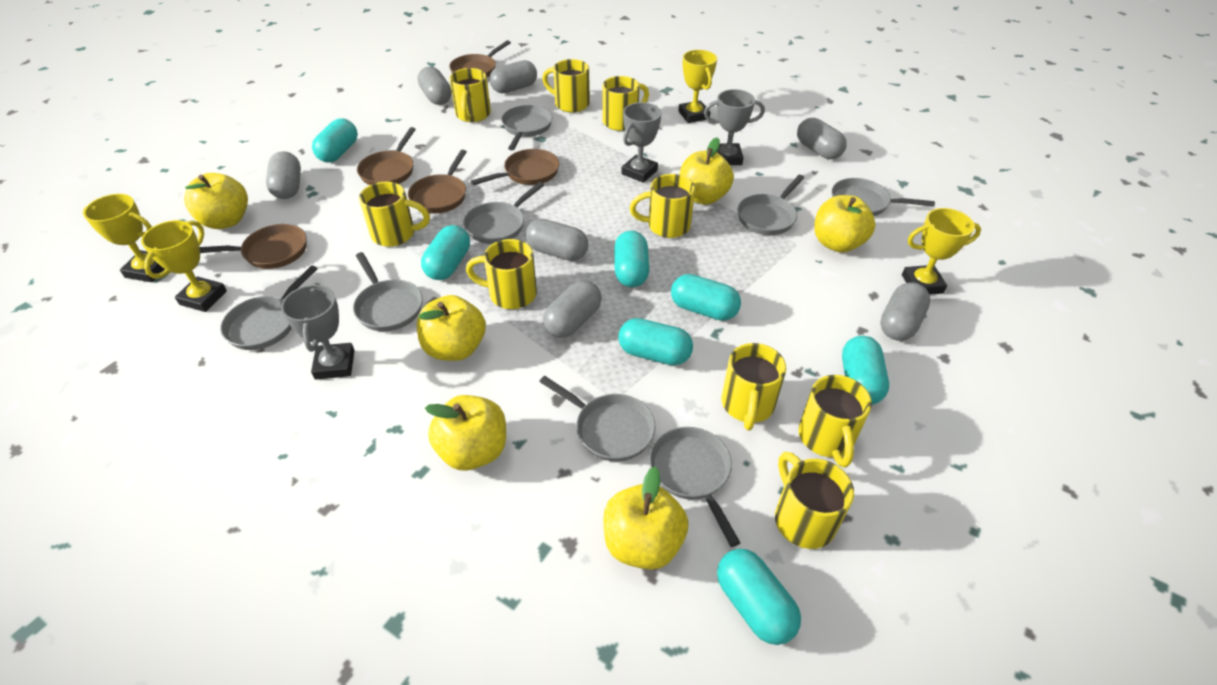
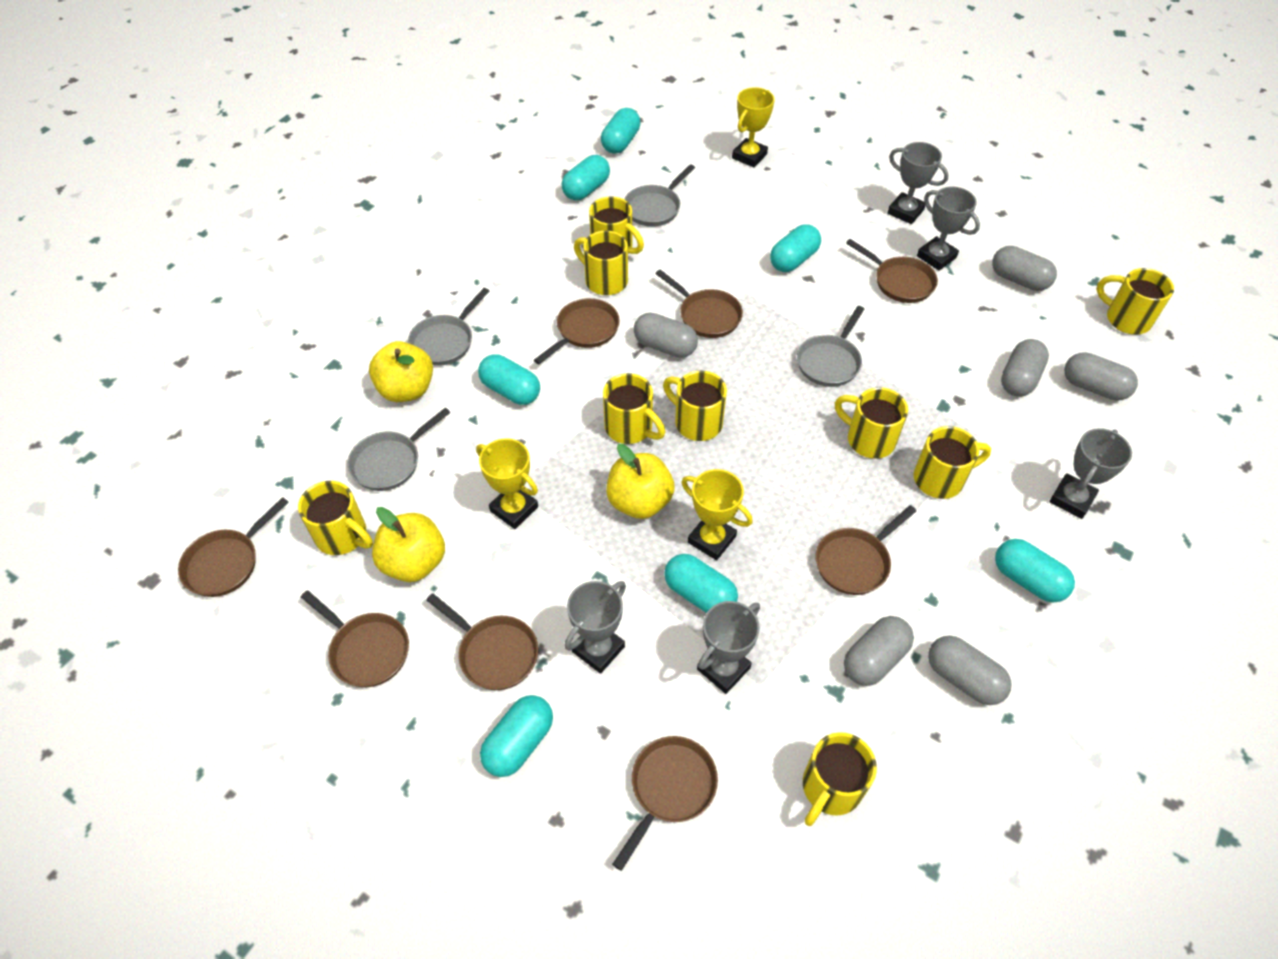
brown pan: 5 -> 8
grey capsule: 7 -> 6
grey pan: 8 -> 4
grey trophy: 3 -> 5
yellow apple: 6 -> 3
yellow trophy: 4 -> 3

